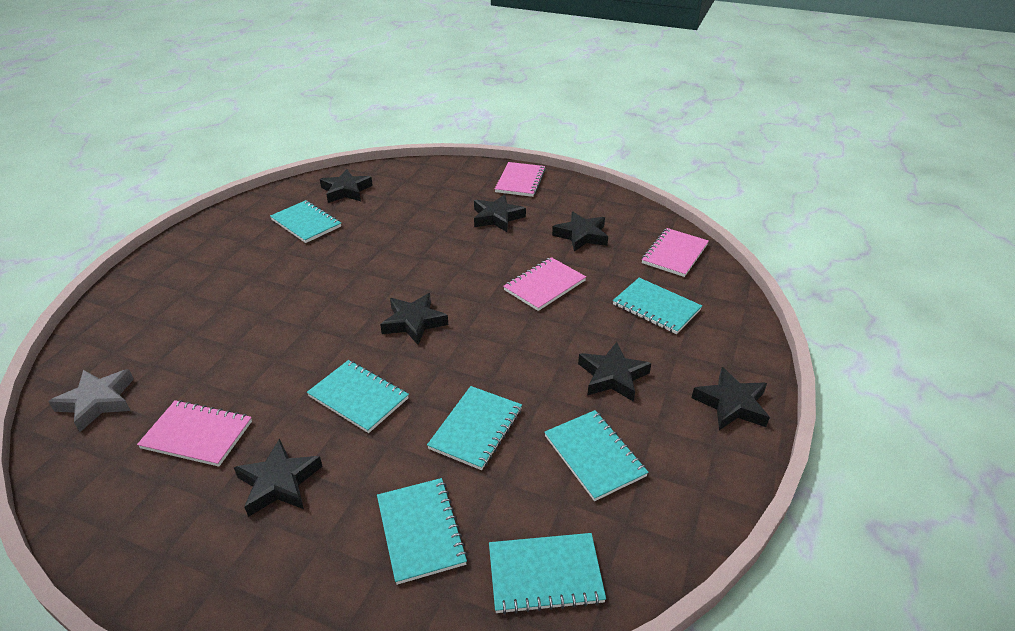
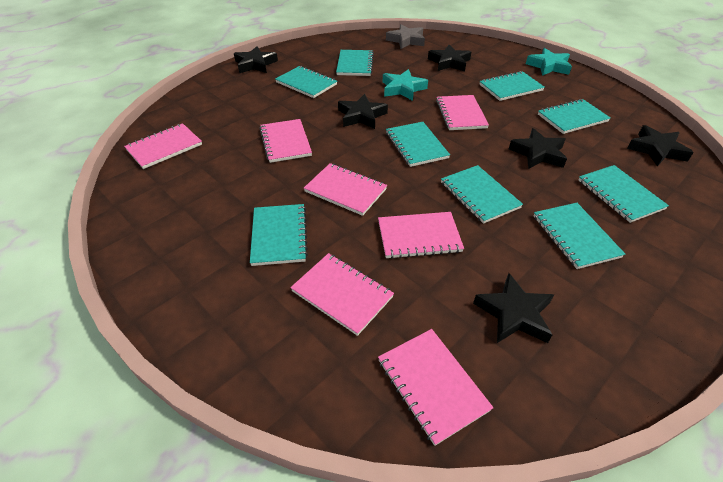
black star: 7 -> 6
pink notebook: 4 -> 7
turquoise notebook: 7 -> 9
turquoise star: 0 -> 2

